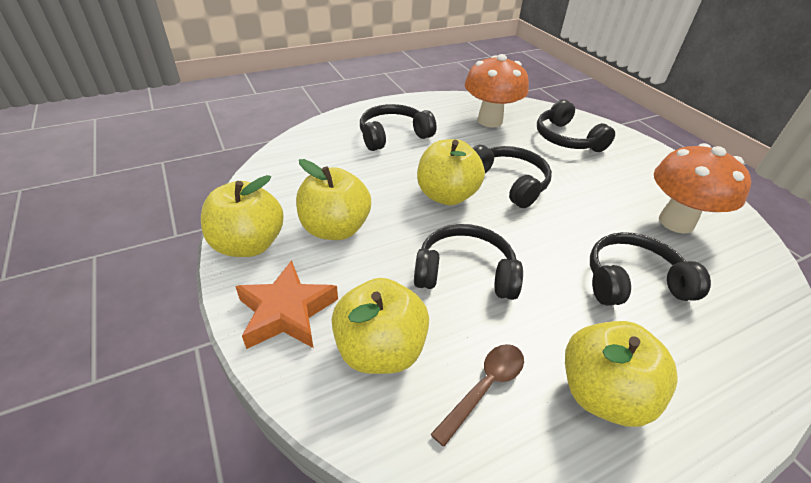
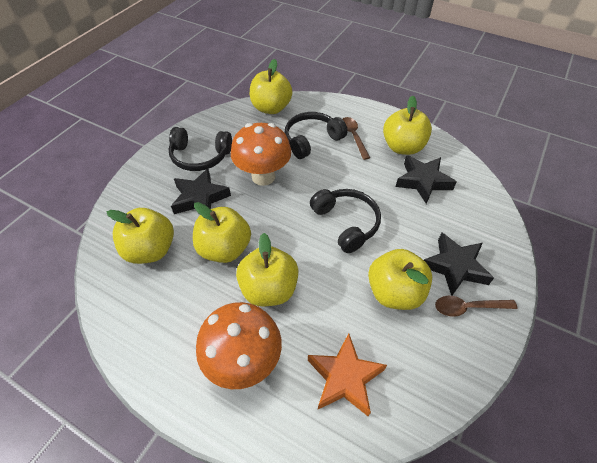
black headphones: 5 -> 3
black star: 0 -> 3
brown spoon: 1 -> 2
yellow apple: 5 -> 6

